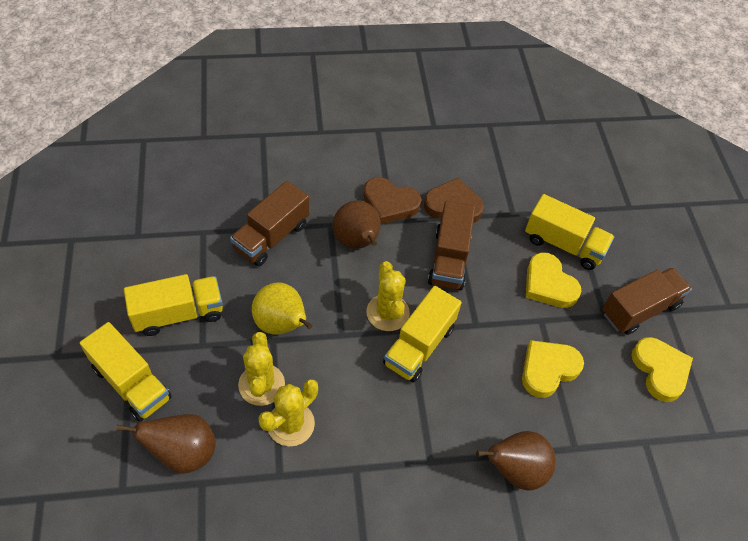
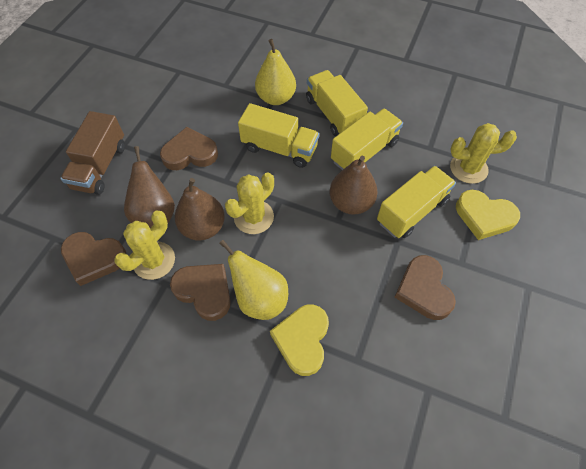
brown heart: 2 -> 4
brown truck: 3 -> 1
yellow heart: 3 -> 2
yellow pear: 1 -> 2

